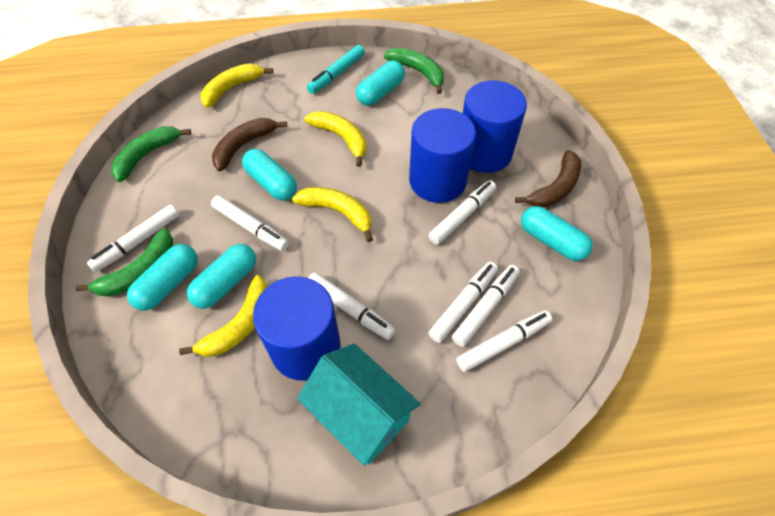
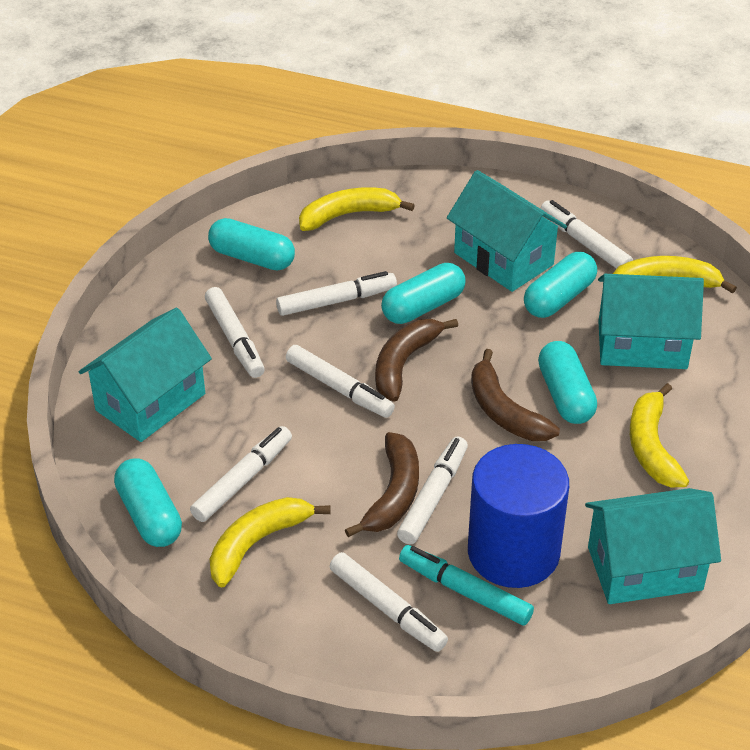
blue cylinder: 3 -> 1
brown banana: 2 -> 3
green banana: 3 -> 0
turquoise house: 1 -> 4

